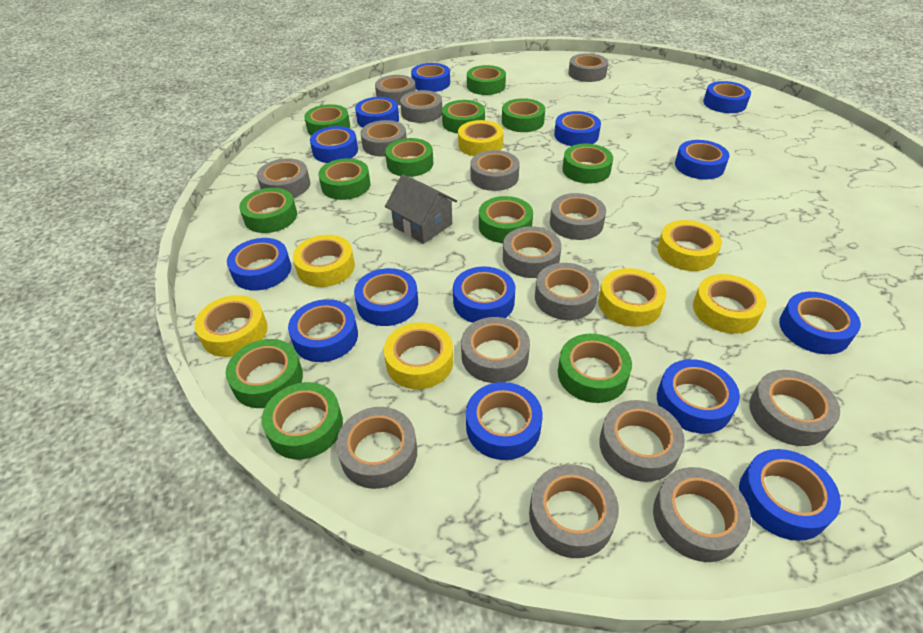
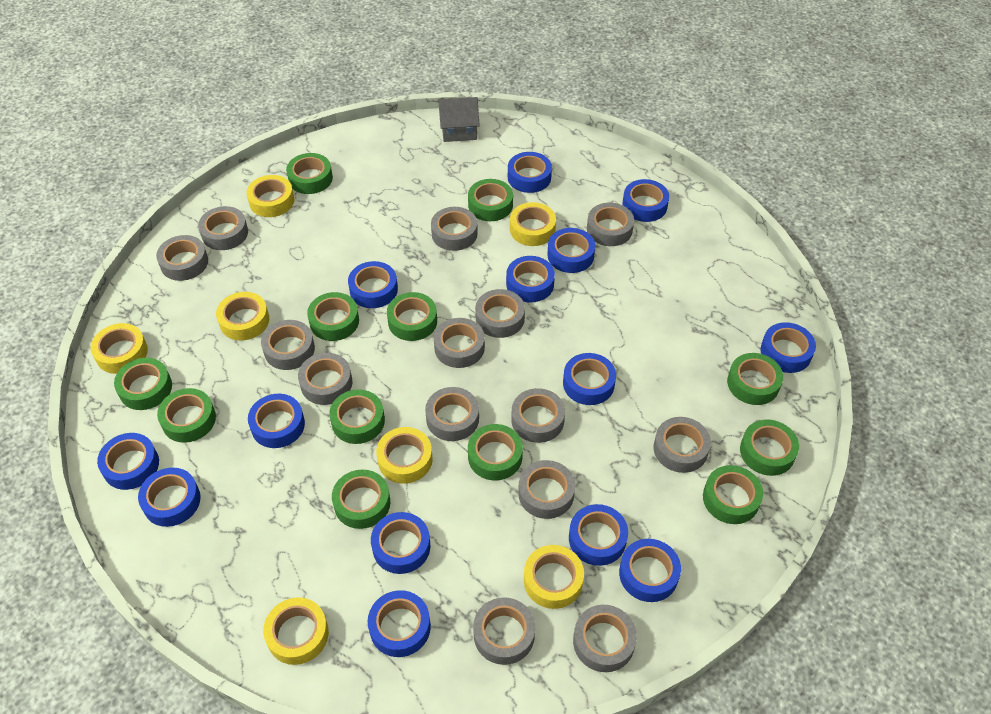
grey tape: 15 -> 14

